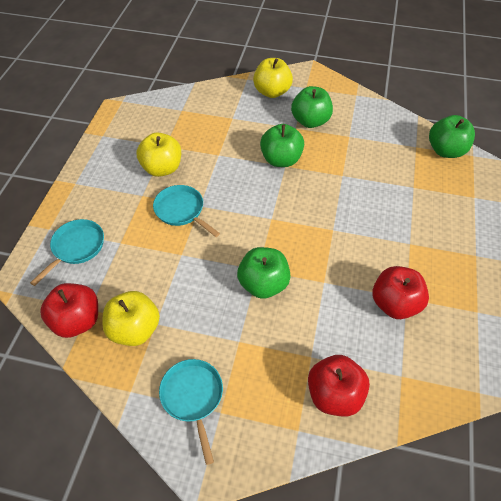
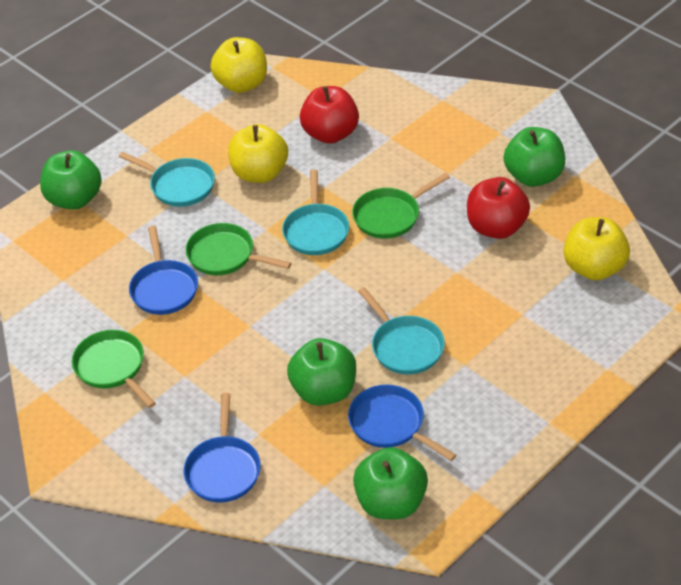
blue pan: 0 -> 3
green pan: 0 -> 3
red apple: 3 -> 2

